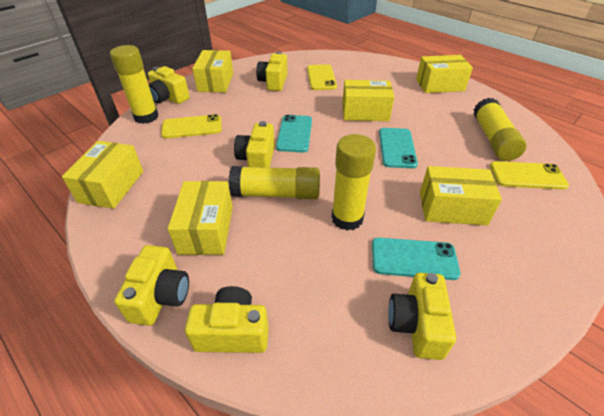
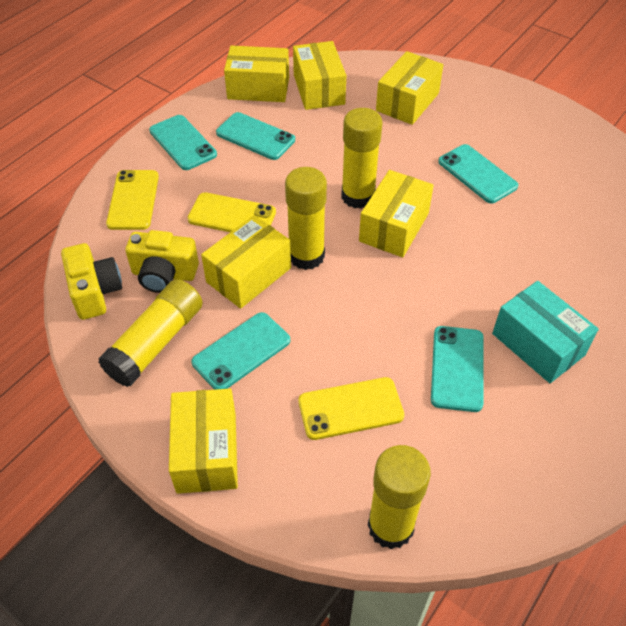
turquoise box: 0 -> 1
turquoise phone: 3 -> 5
yellow camera: 6 -> 2

